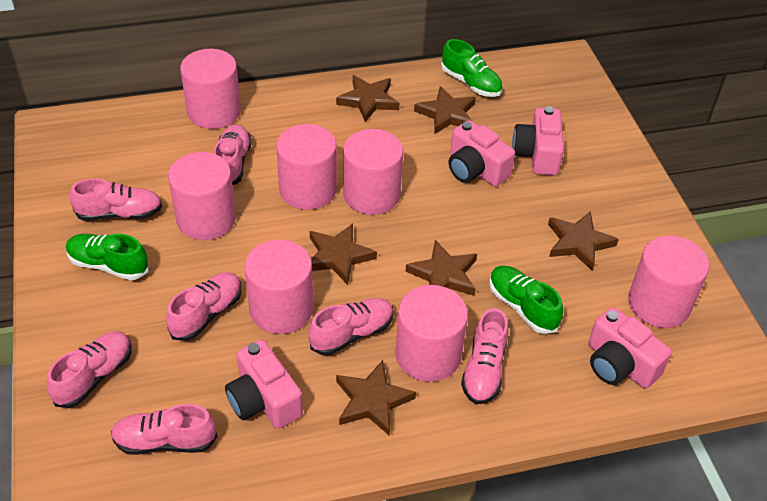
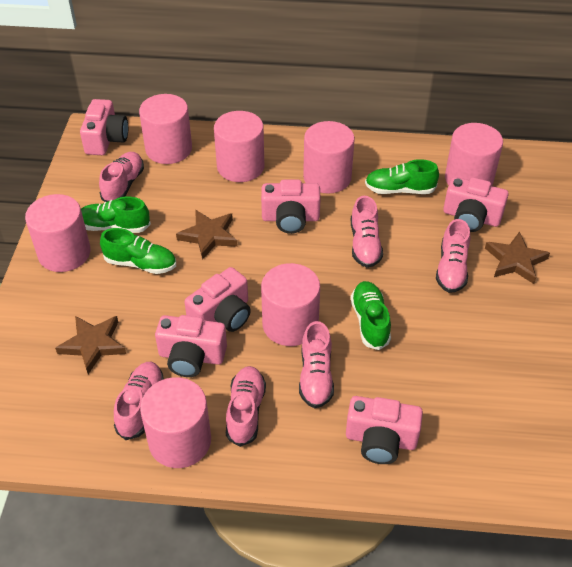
brown star: 6 -> 3
green shoe: 3 -> 4
pink camera: 4 -> 6
pink shoe: 7 -> 6

